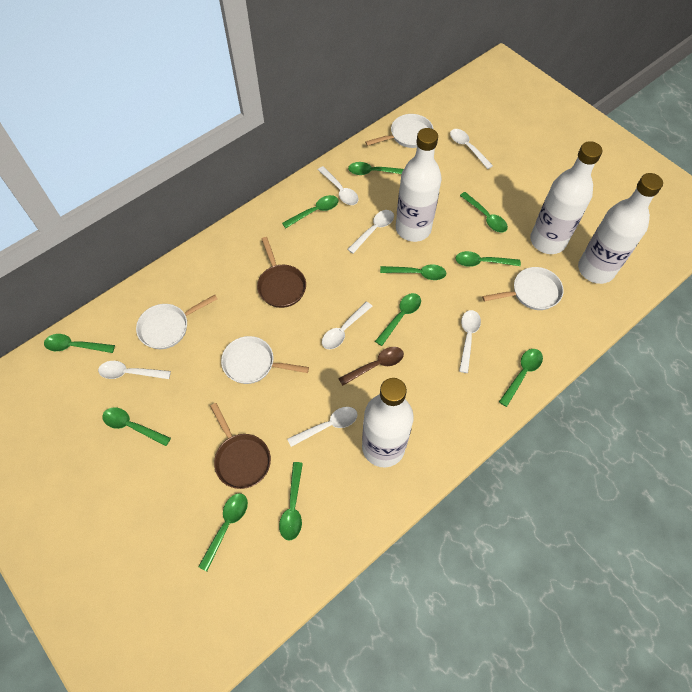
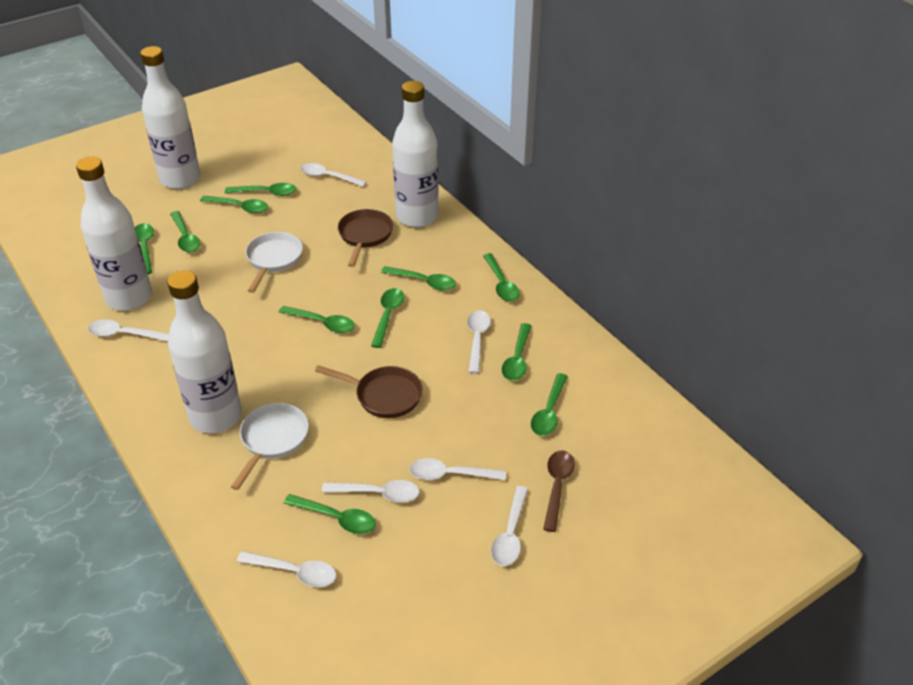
white pan: 4 -> 2

